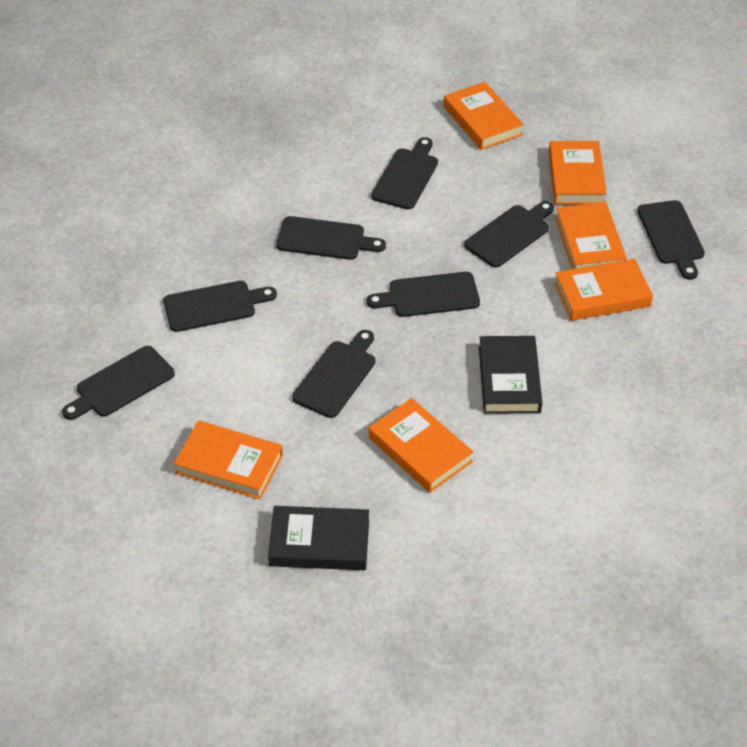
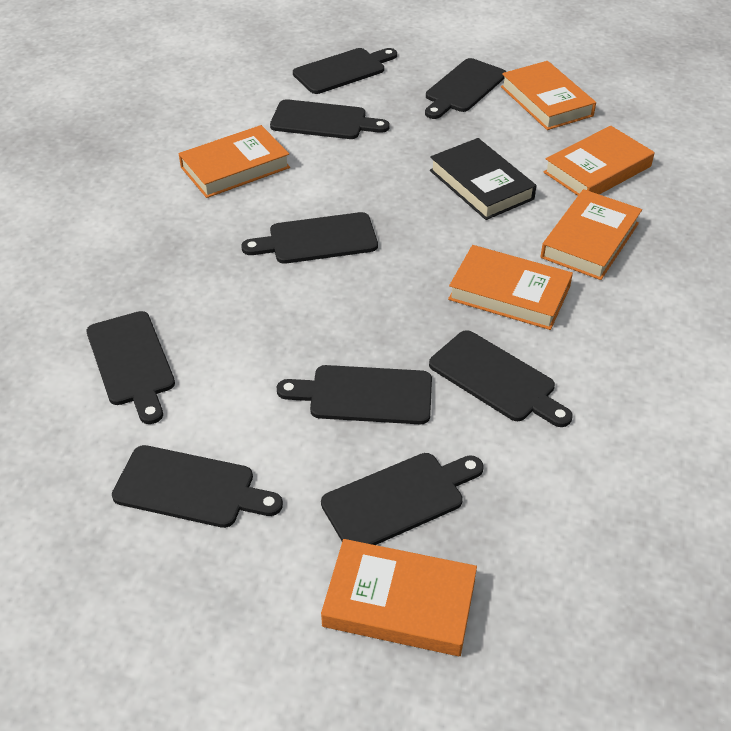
black book: 2 -> 1
black cutting board: 8 -> 9

